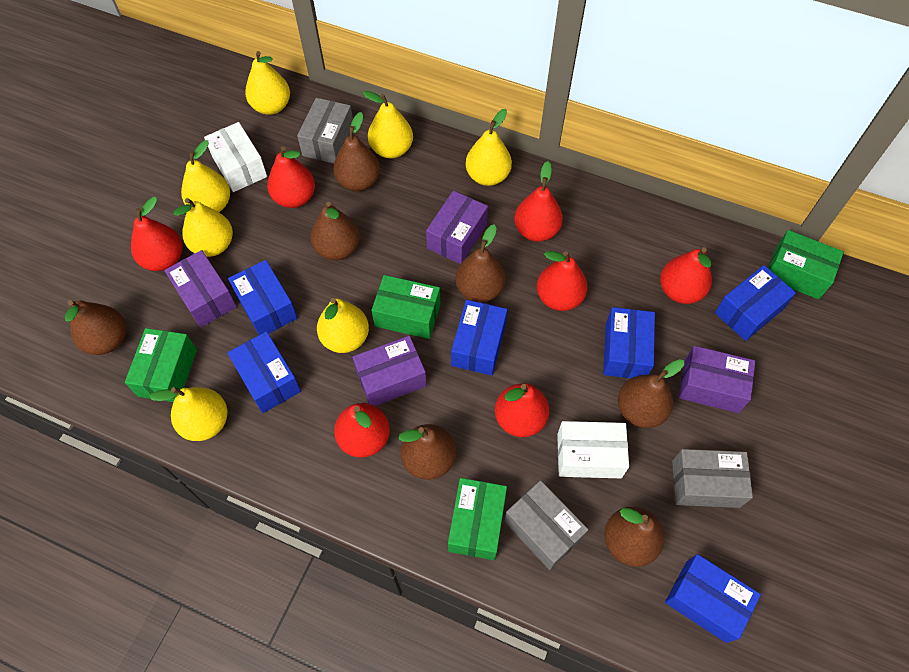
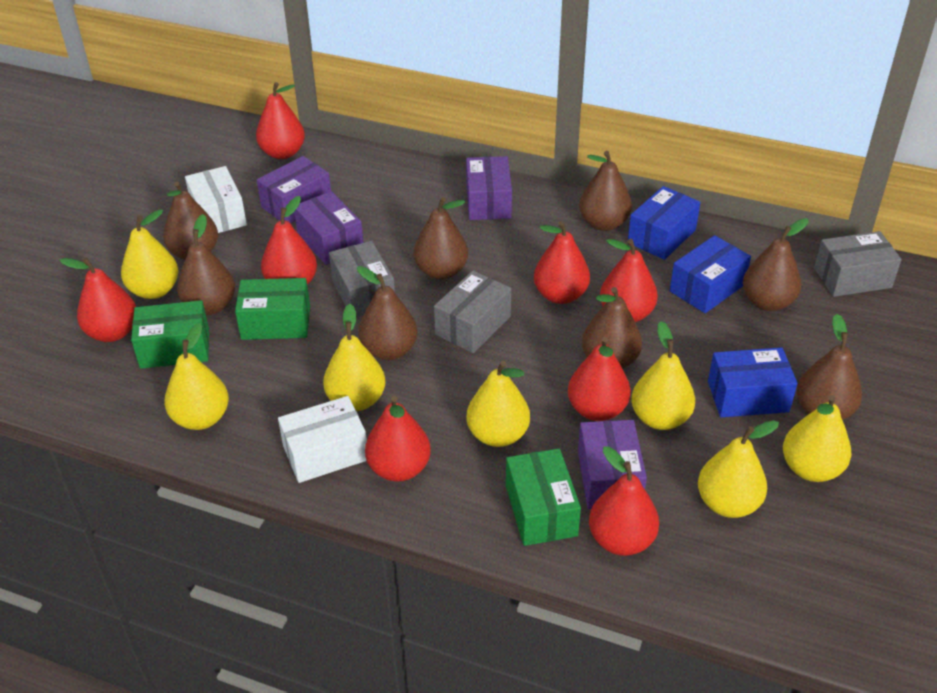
blue box: 6 -> 3
brown pear: 7 -> 8
green box: 4 -> 3
red pear: 7 -> 8

